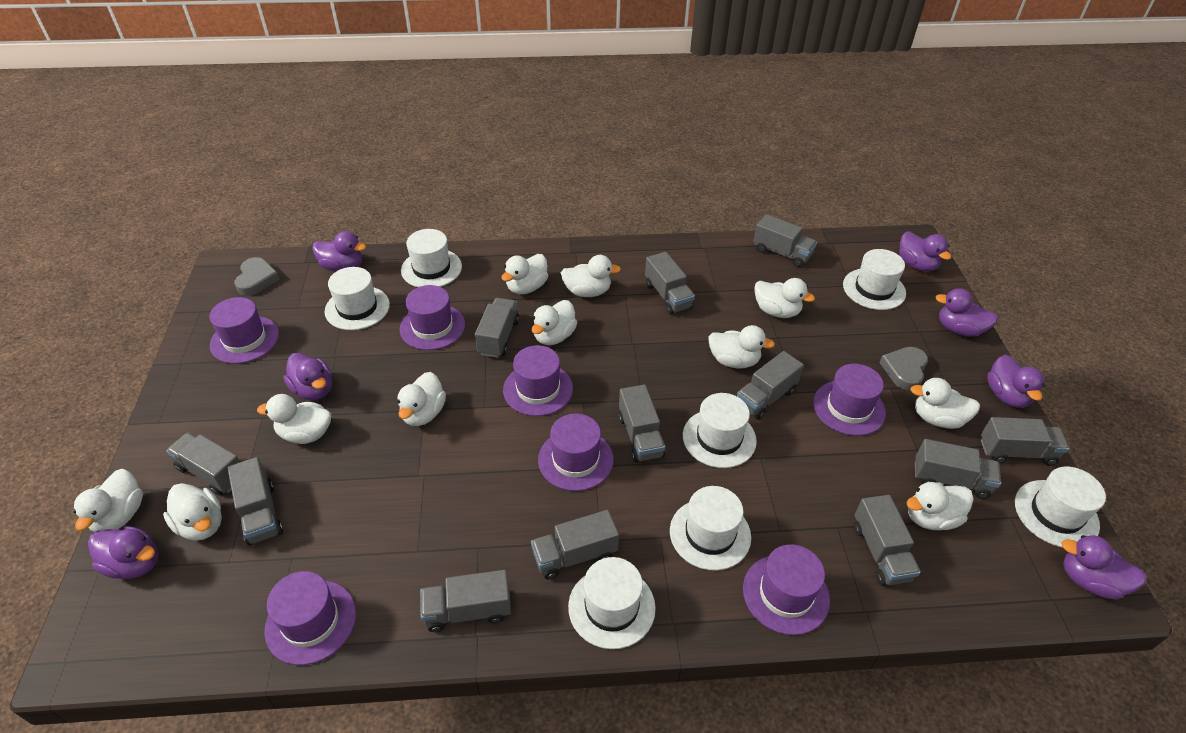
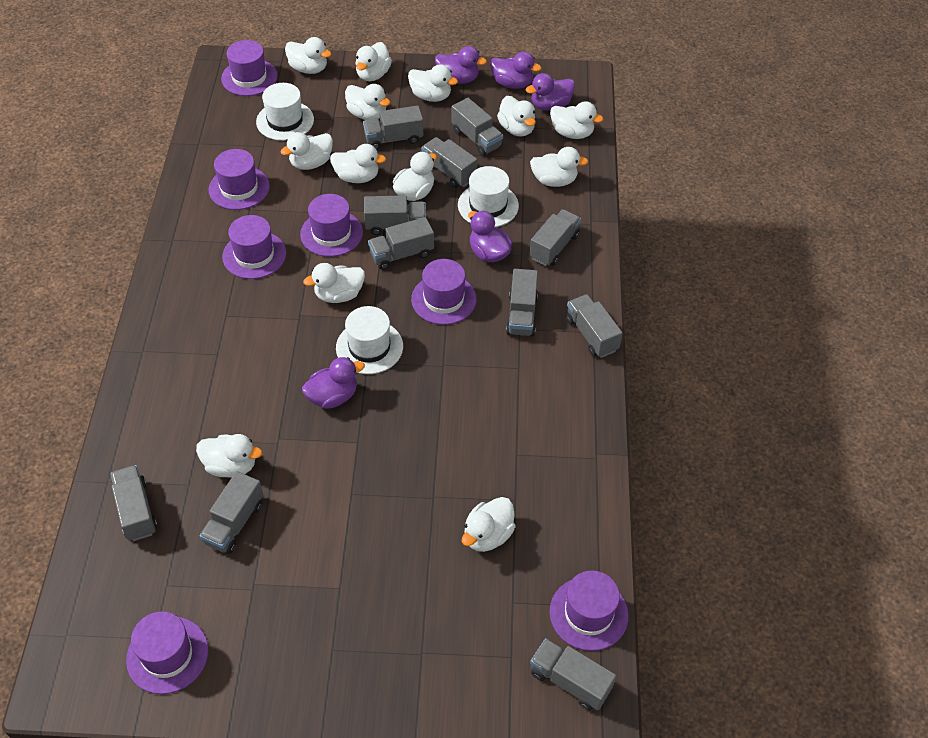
grey heart: 2 -> 0
grey truck: 12 -> 11
purple duck: 7 -> 5
white duck: 11 -> 13
white hat: 7 -> 3

